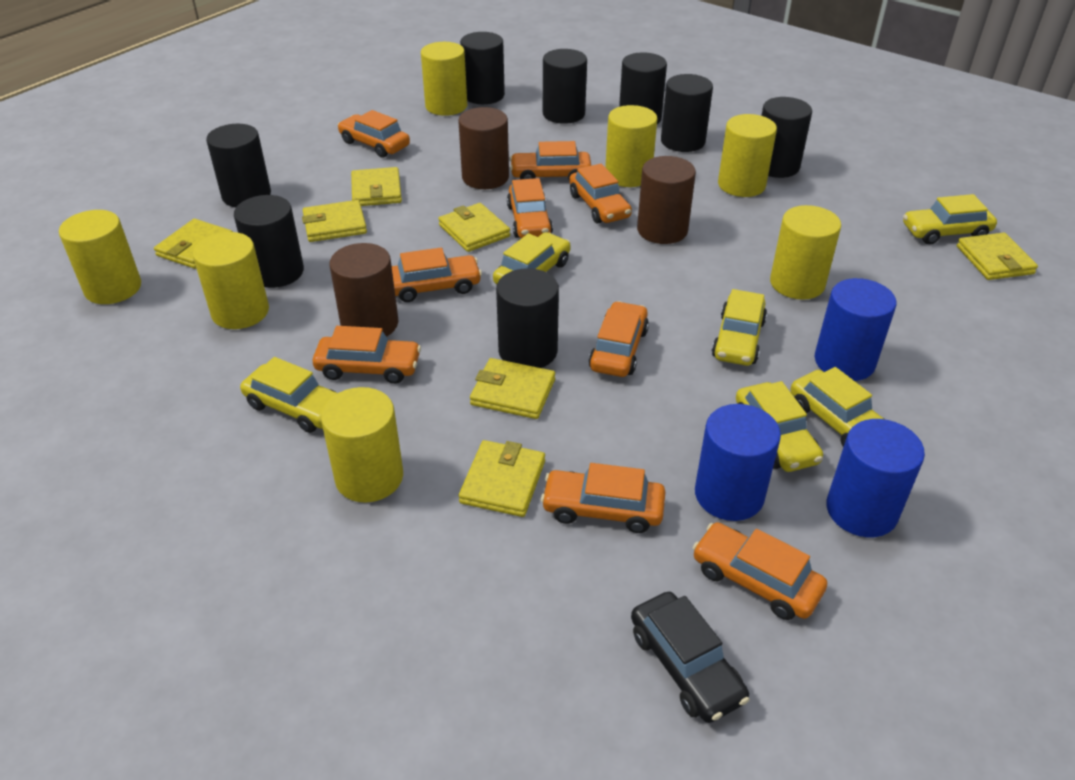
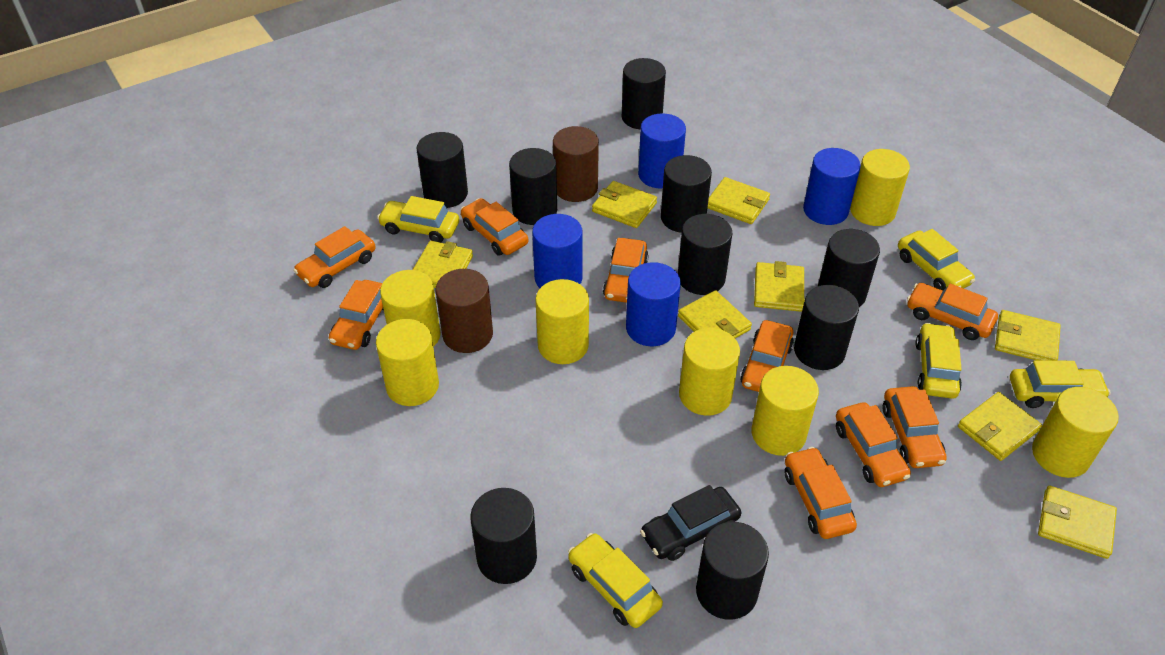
black cylinder: 8 -> 9
blue cylinder: 3 -> 4
brown cylinder: 3 -> 2
yellow car: 6 -> 5
yellow wallet: 7 -> 8

